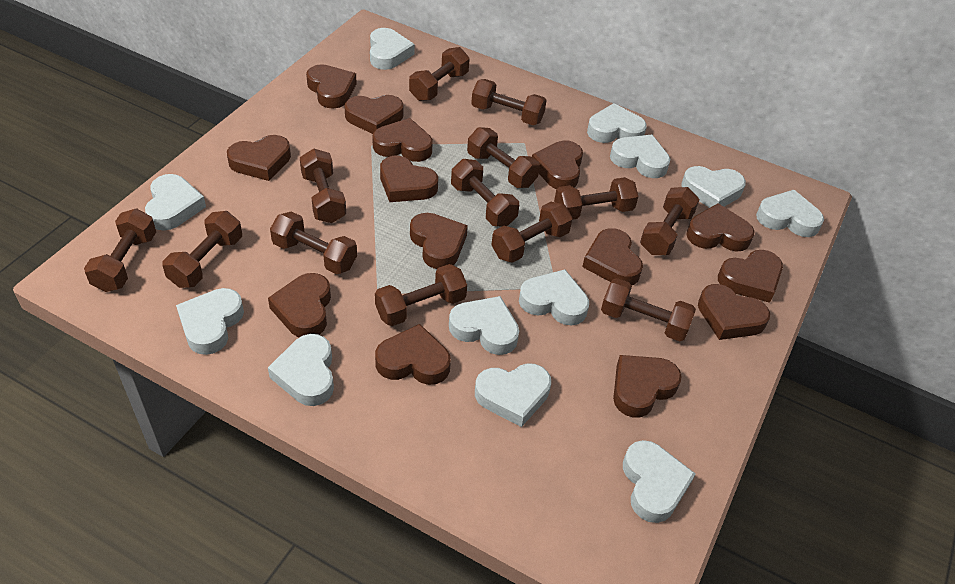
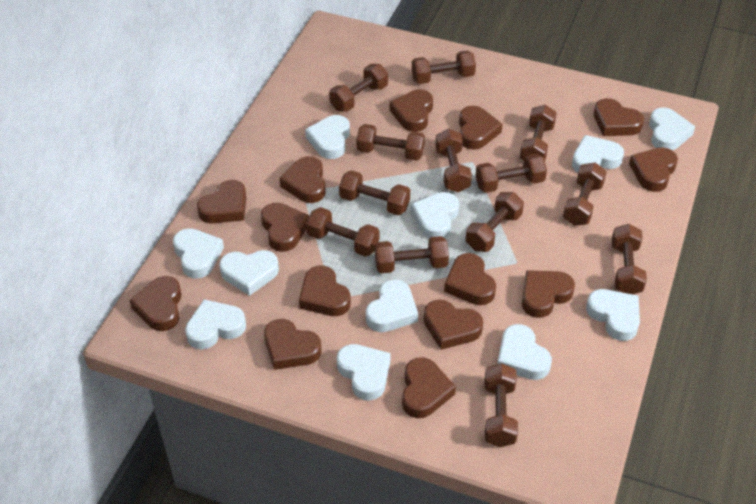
white heart: 12 -> 11

